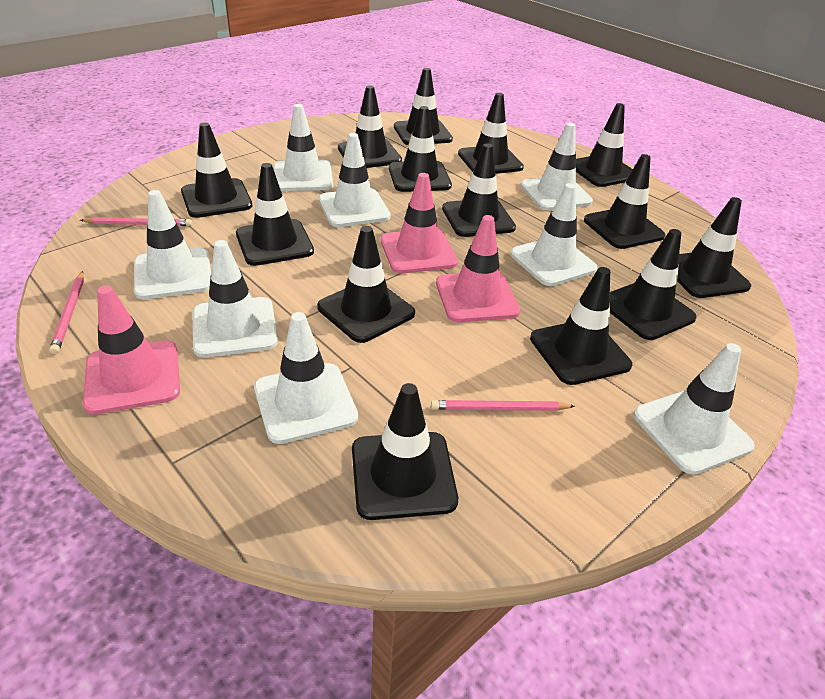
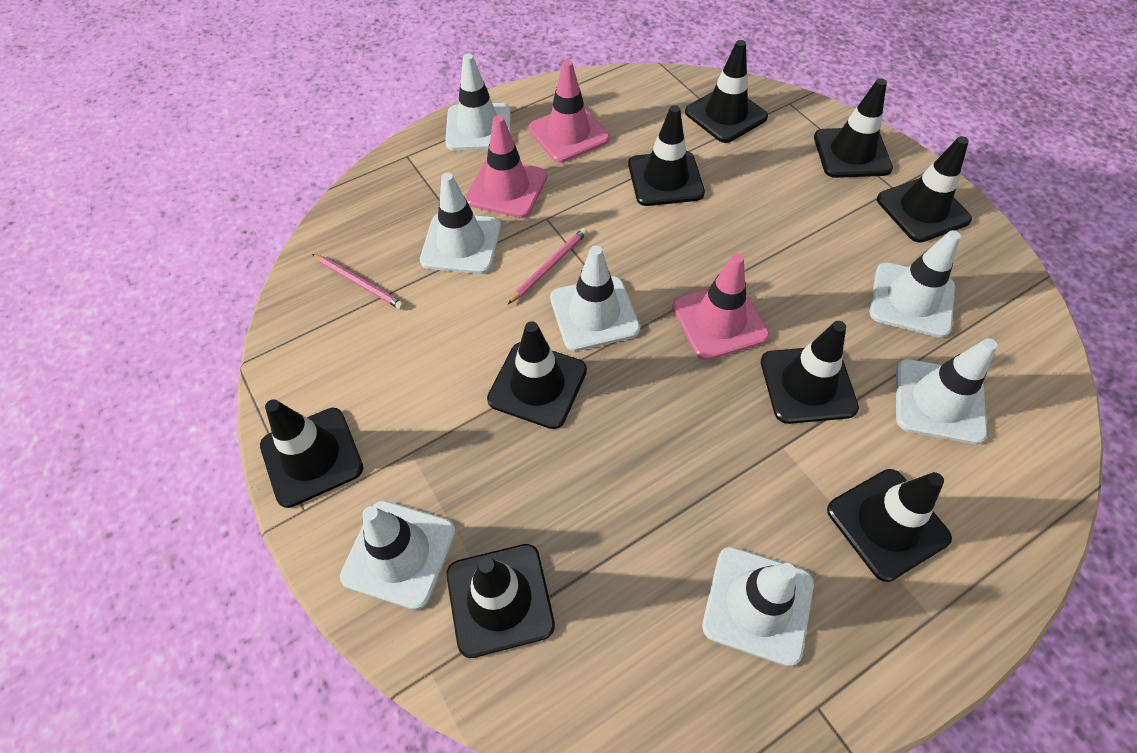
black traffic cone: 14 -> 9
pink pencil: 3 -> 2
white traffic cone: 8 -> 7

